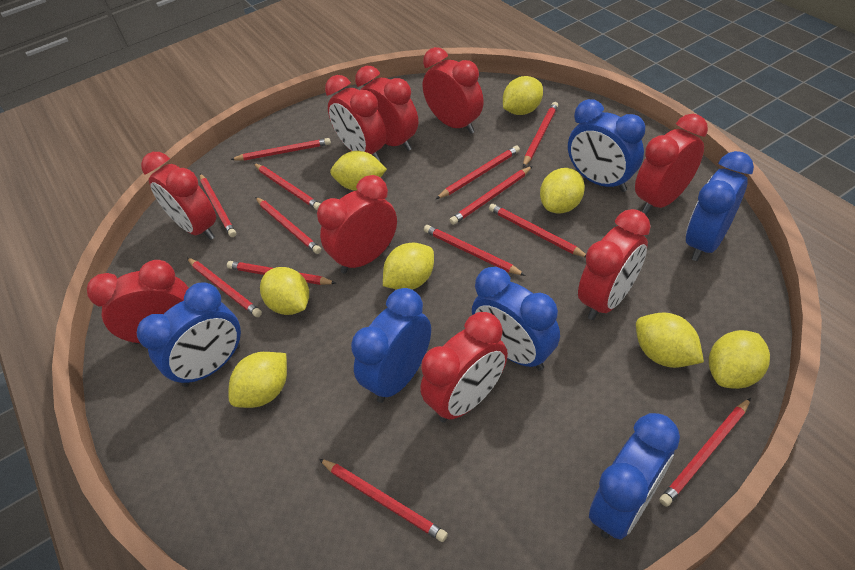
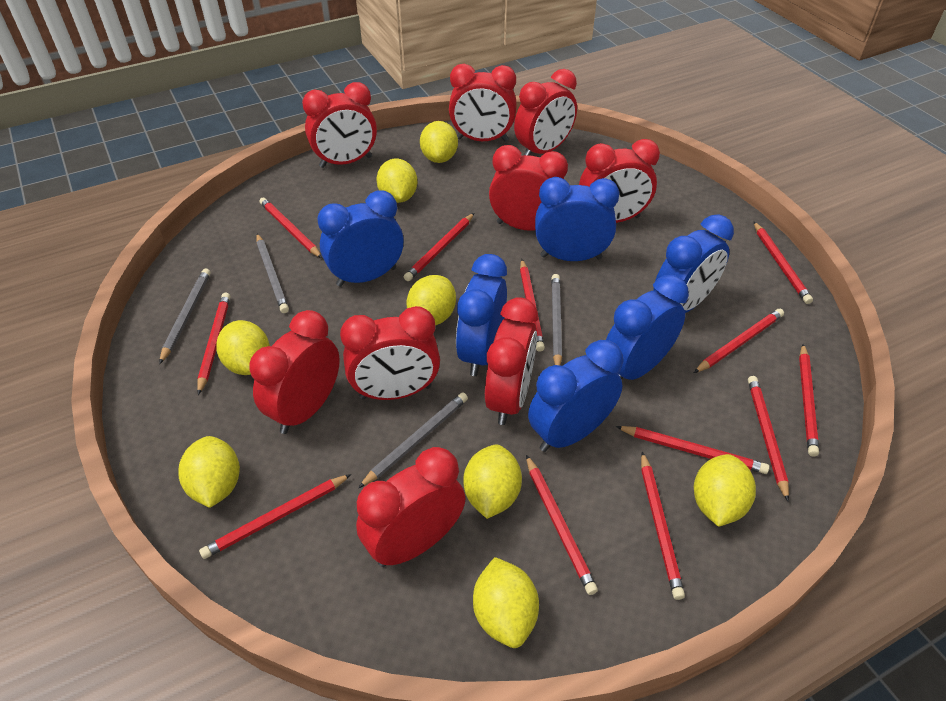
grey pencil: 0 -> 4
red pencil: 13 -> 12

